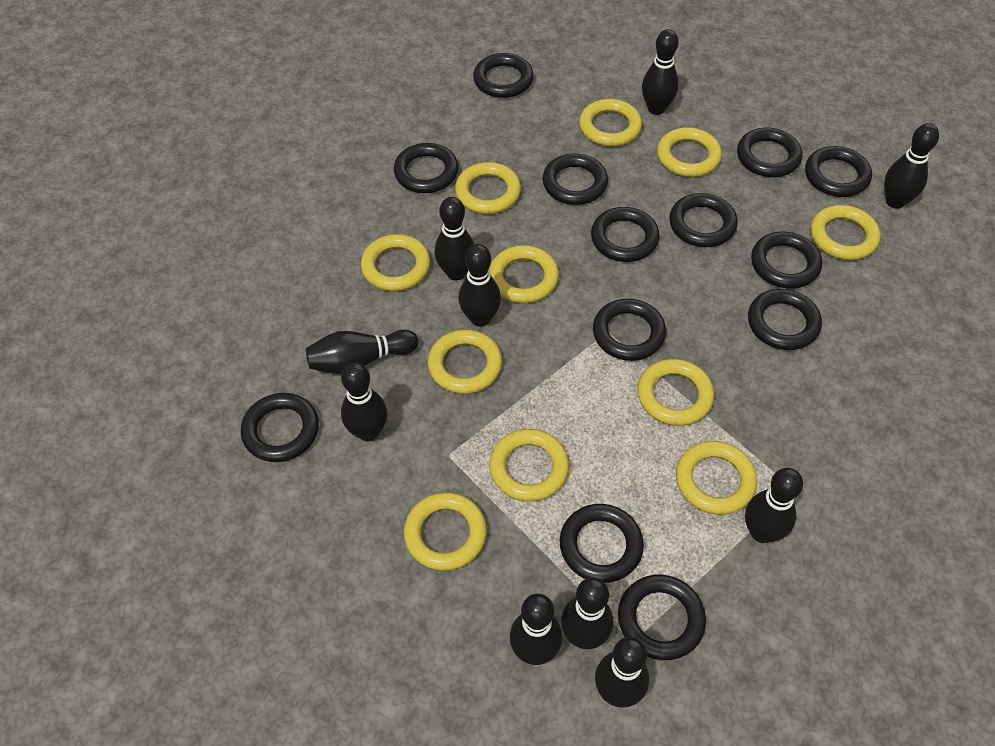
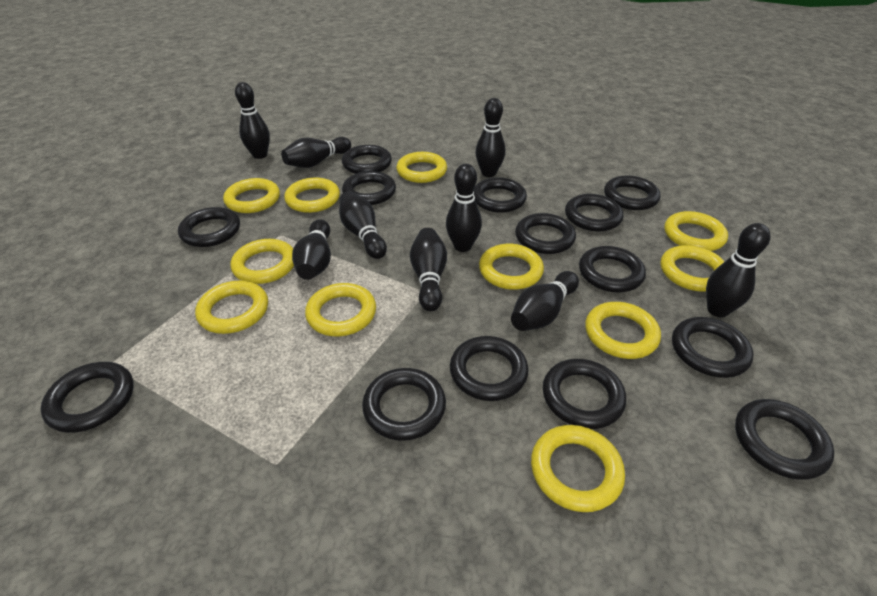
black bowling pin: 10 -> 9
black ring: 13 -> 14

